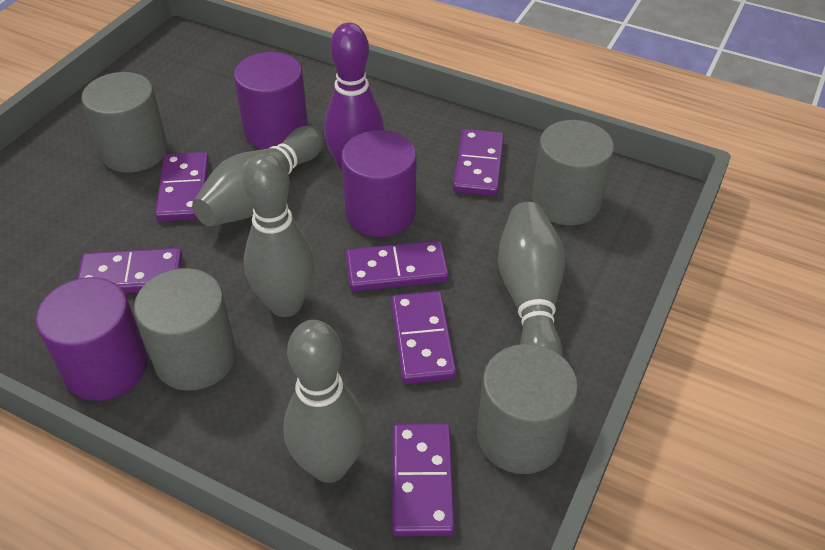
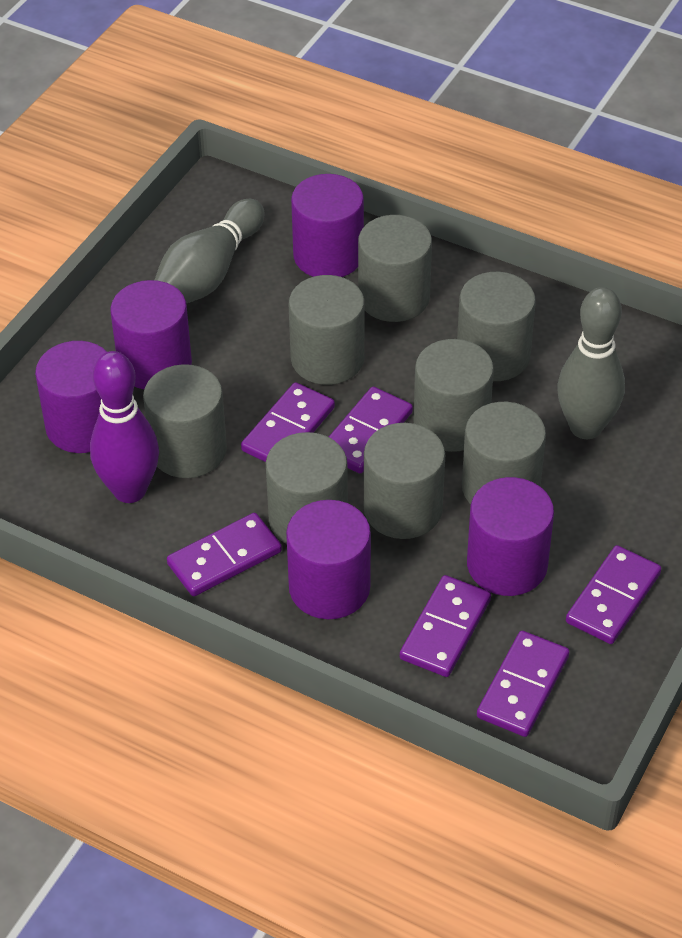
grey bowling pin: 4 -> 2
grey cylinder: 4 -> 8
purple cylinder: 3 -> 5

